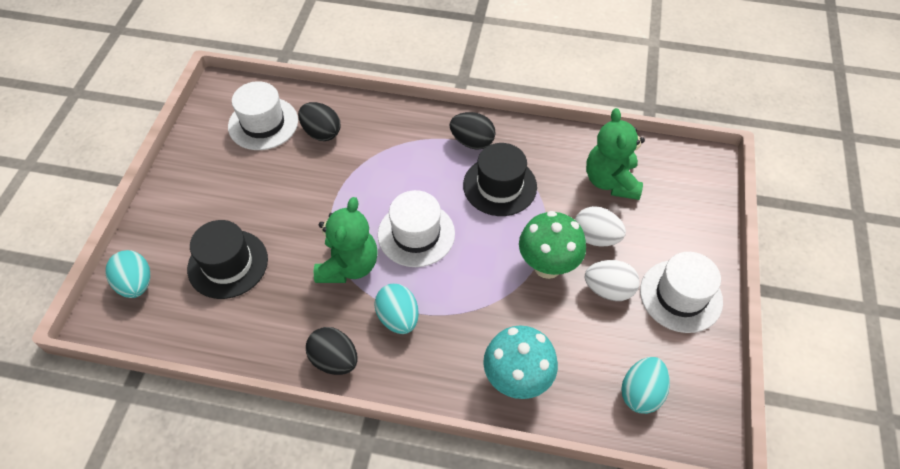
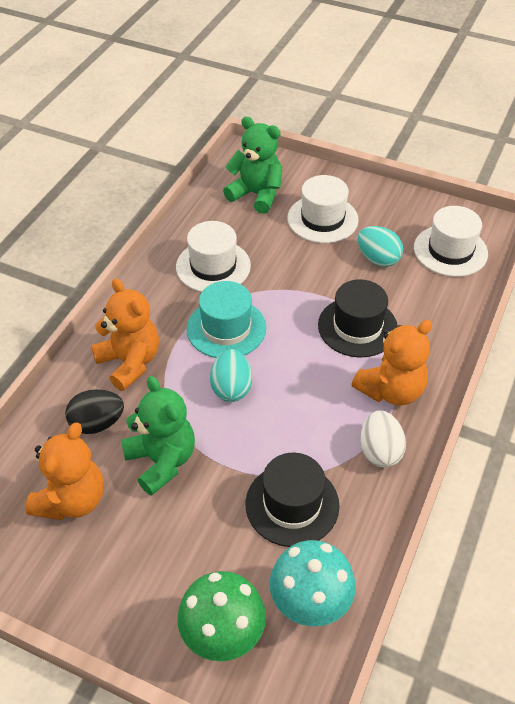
black egg: 3 -> 1
orange teddy bear: 0 -> 3
turquoise egg: 3 -> 2
turquoise hat: 0 -> 1
white egg: 2 -> 1

